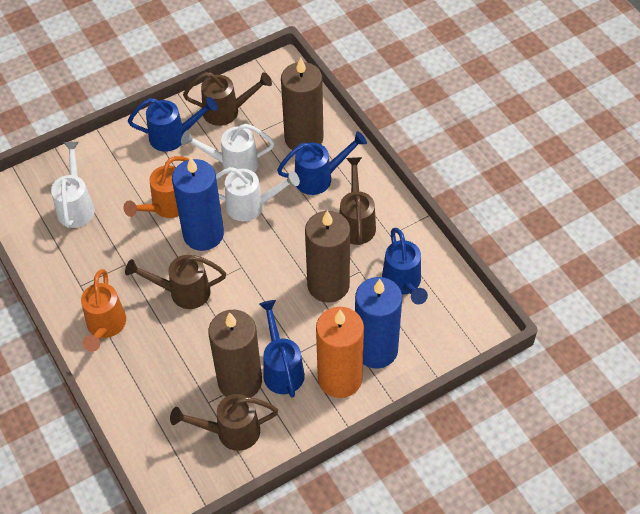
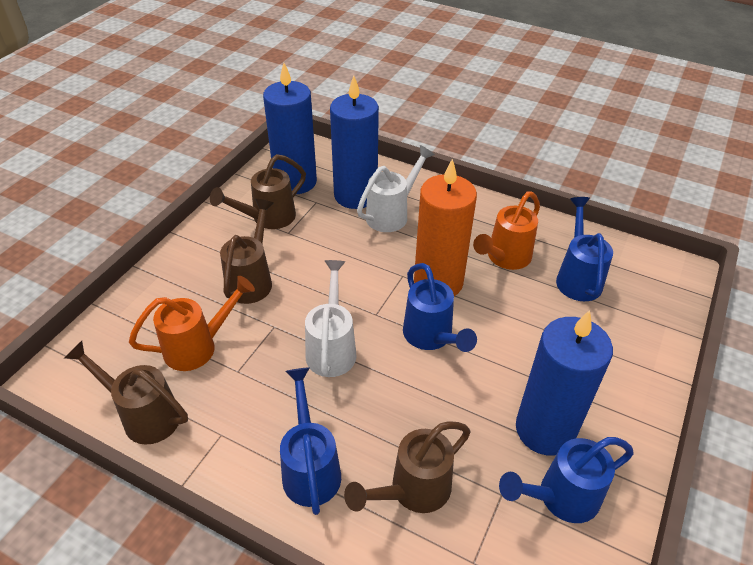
blue candle: 2 -> 3
brown candle: 3 -> 0
white watering can: 3 -> 2

